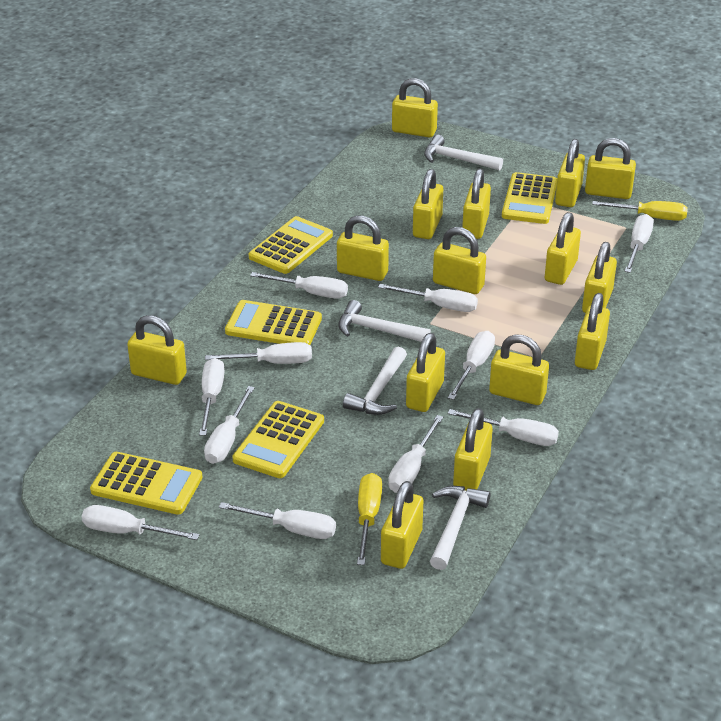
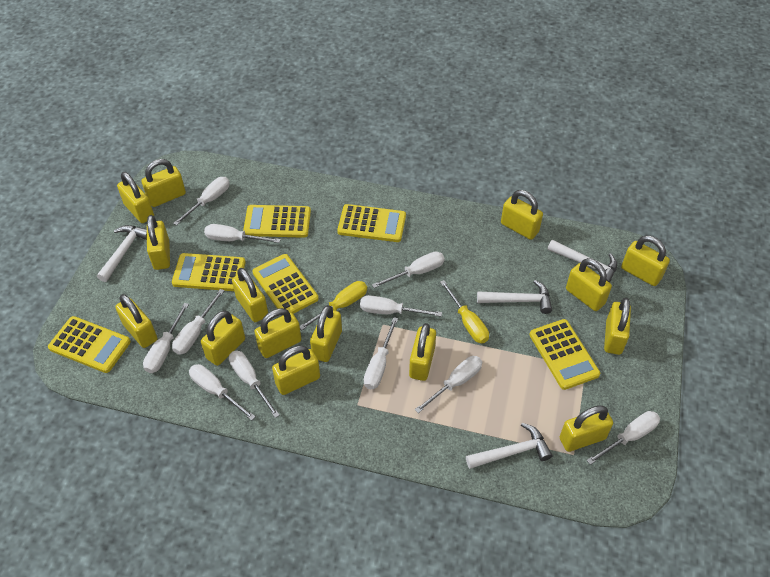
yellow calculator: 5 -> 6

